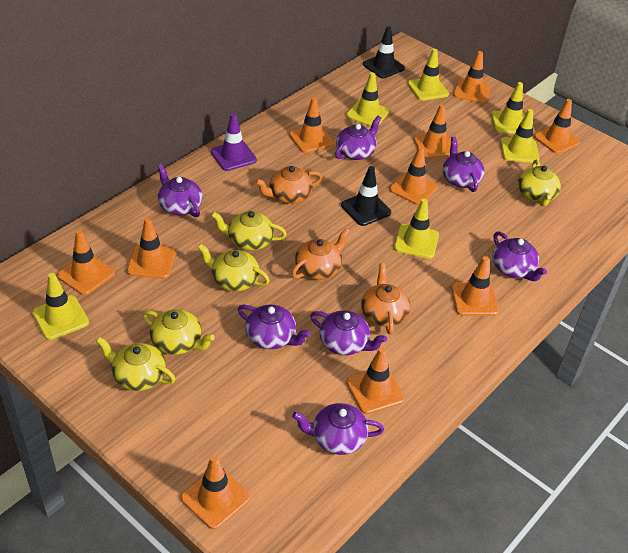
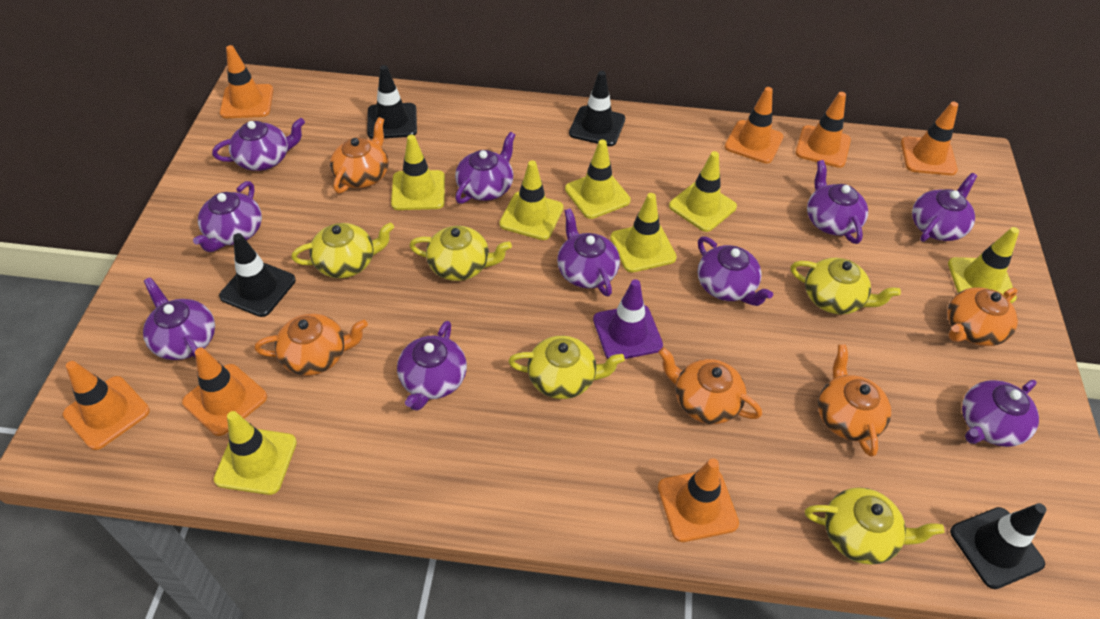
black traffic cone: 2 -> 4
orange teapot: 3 -> 5
orange traffic cone: 10 -> 7
purple teapot: 7 -> 10
yellow traffic cone: 6 -> 7

